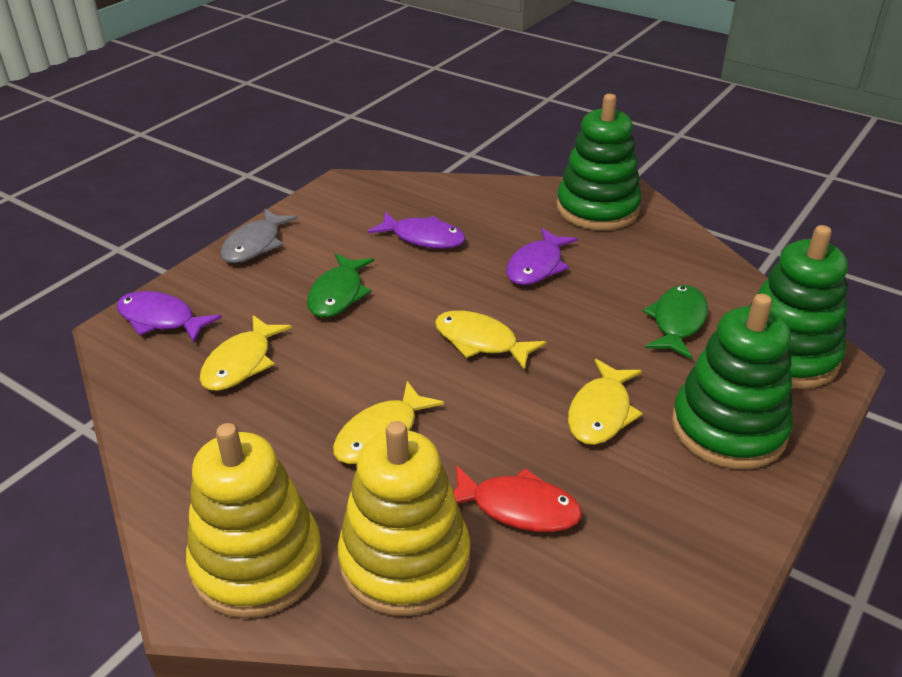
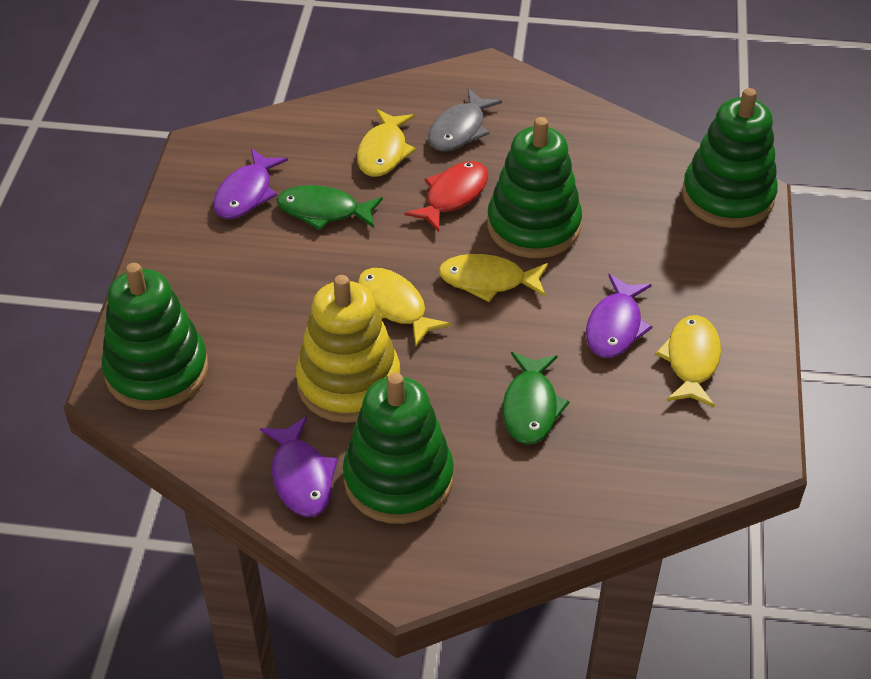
green stacking toy: 3 -> 4
yellow stacking toy: 2 -> 1

